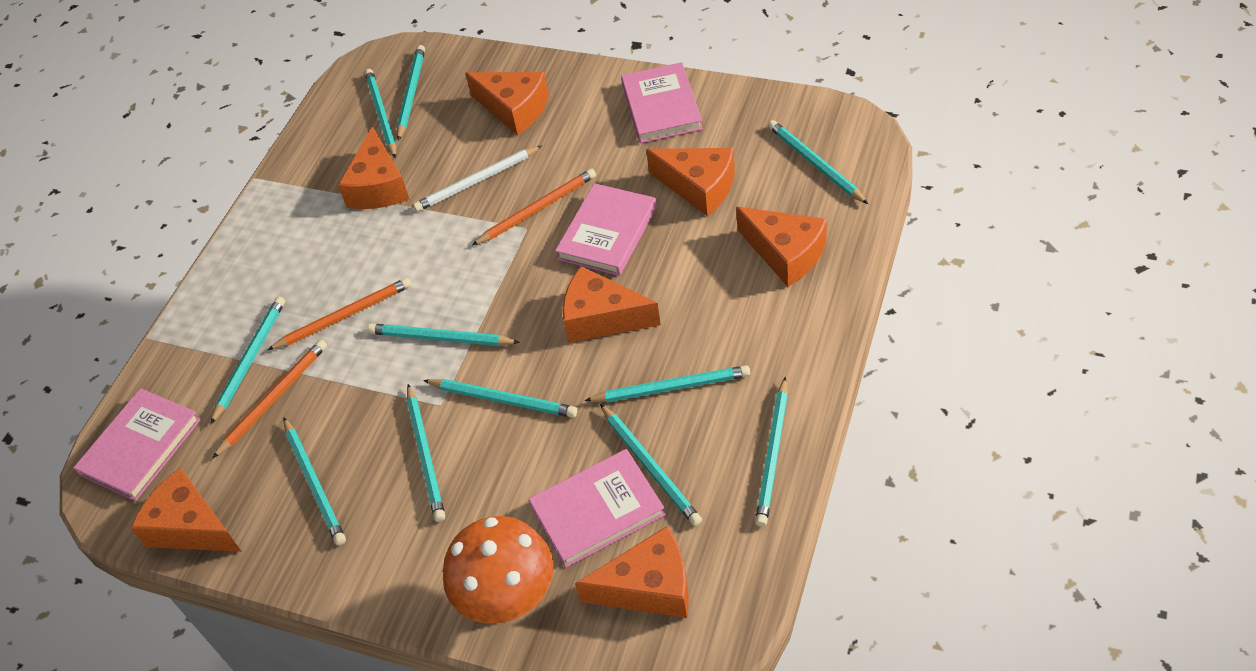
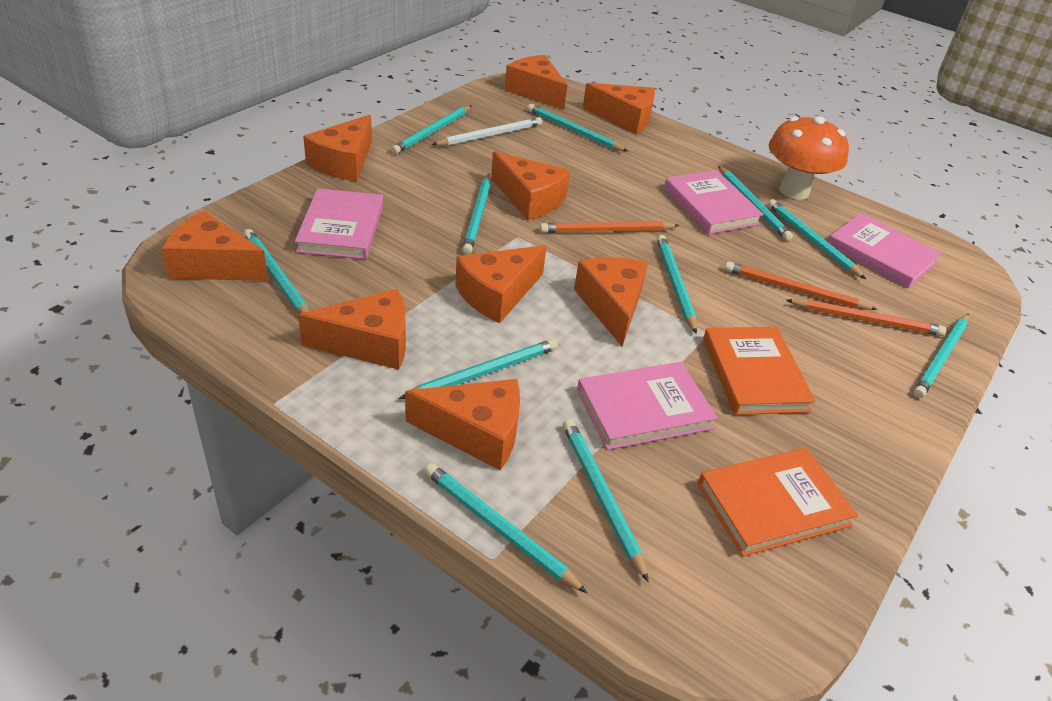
orange book: 0 -> 2
orange cheese: 7 -> 9

